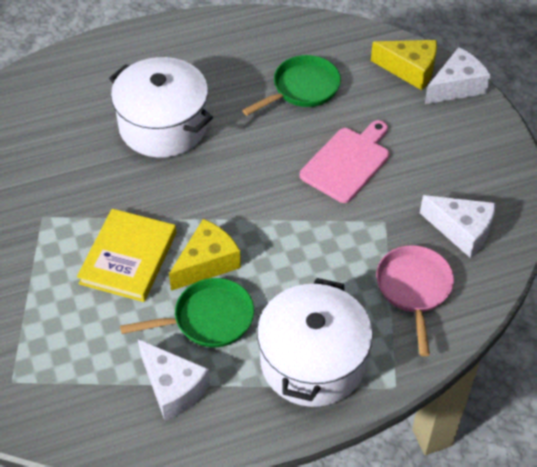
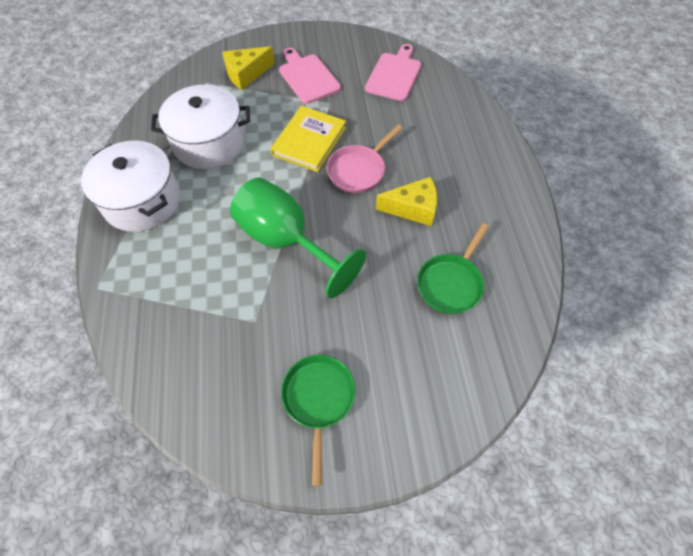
green goblet: 0 -> 1
pink cutting board: 1 -> 2
white cheese: 3 -> 0

